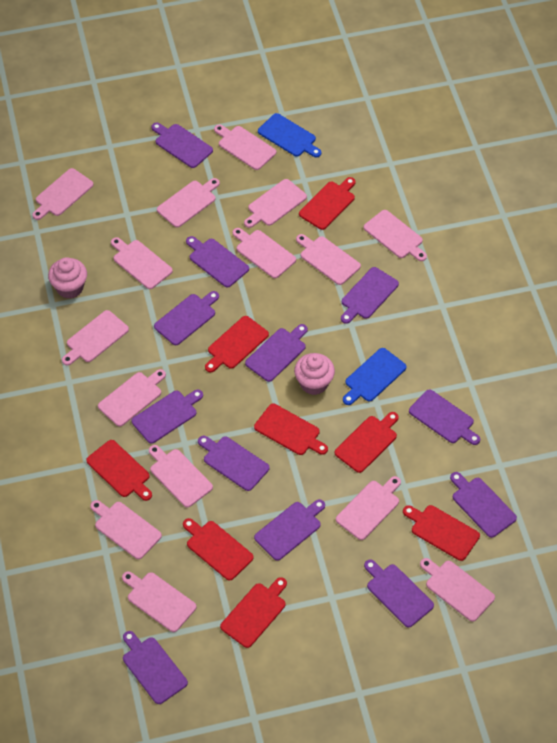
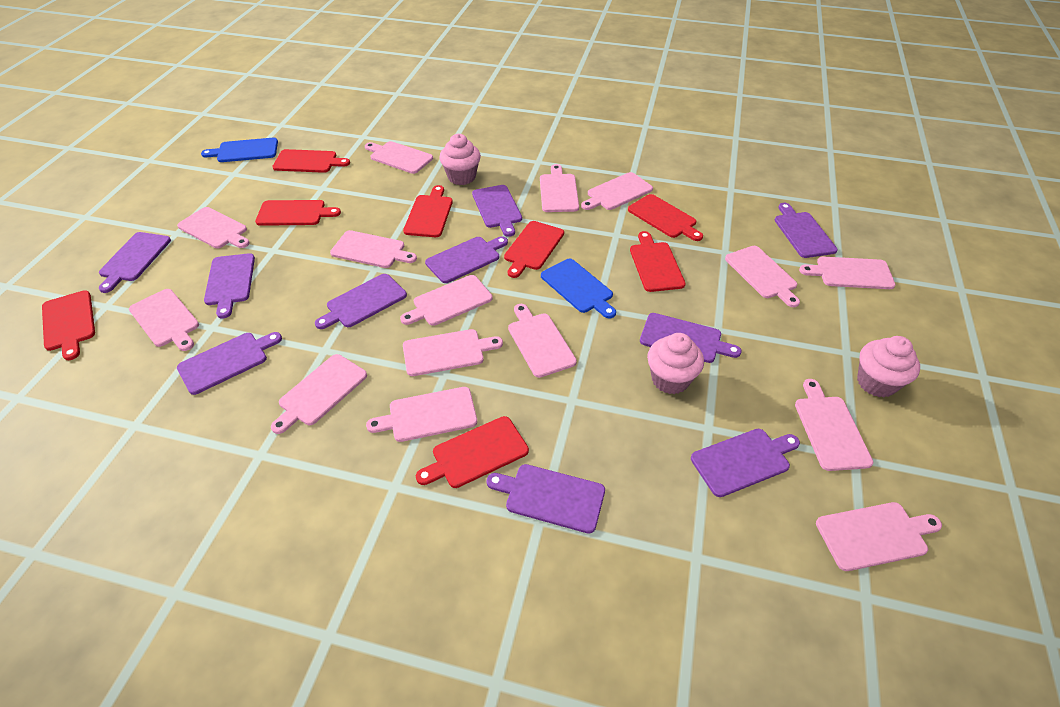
pink cupcake: 2 -> 3
purple cutting board: 12 -> 10

